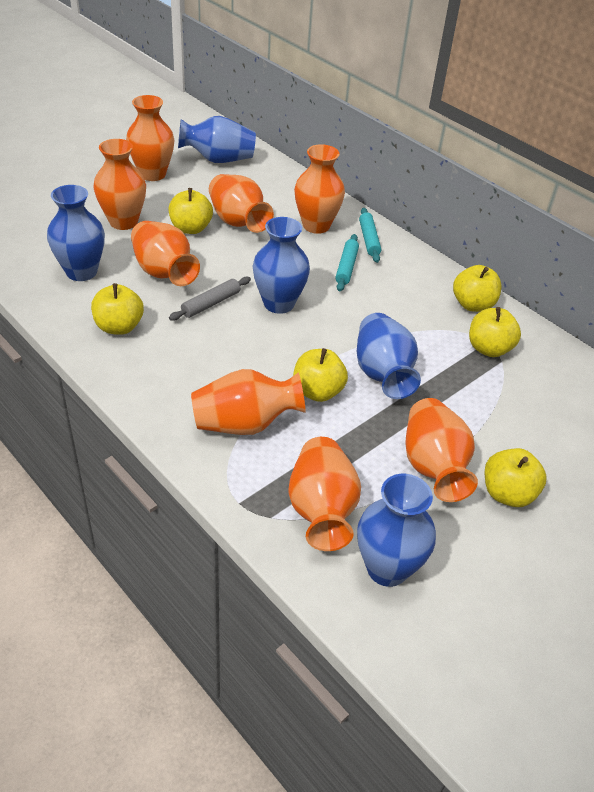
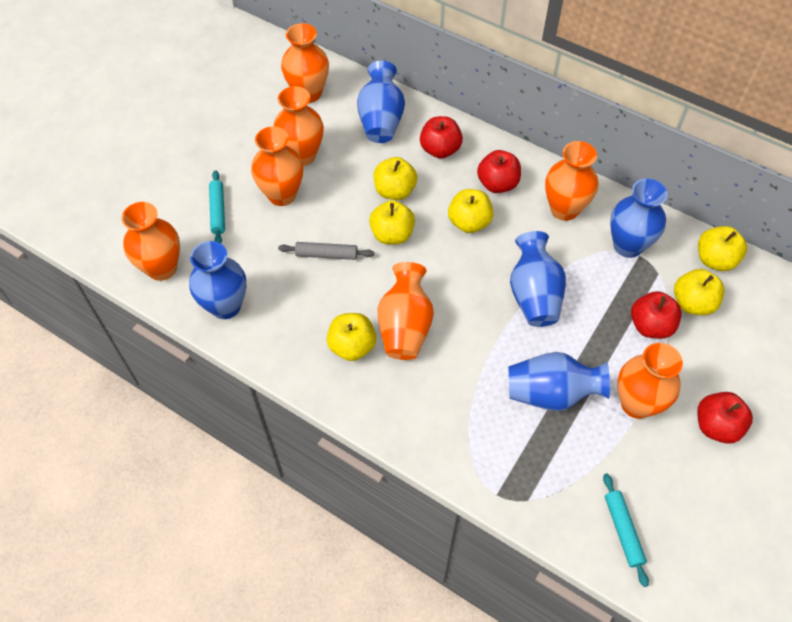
orange vase: 8 -> 7
red apple: 0 -> 4

